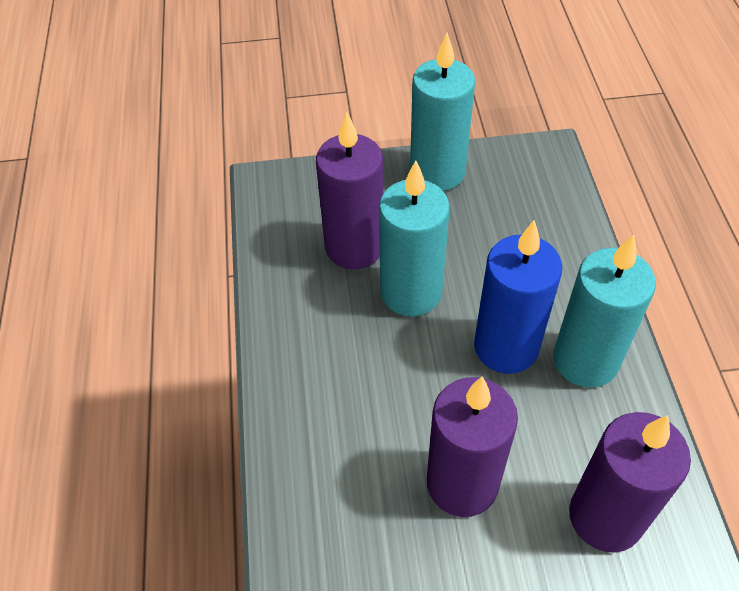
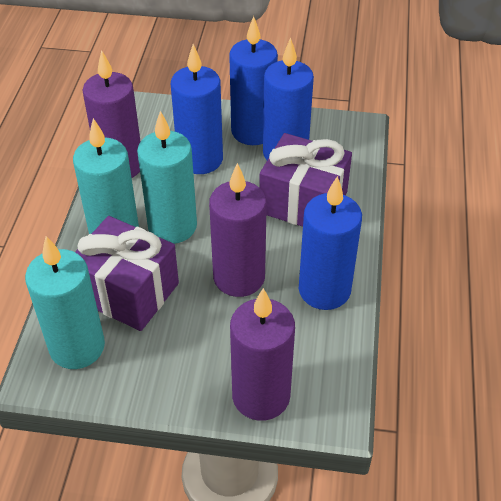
blue candle: 1 -> 4
purple gift: 0 -> 2

